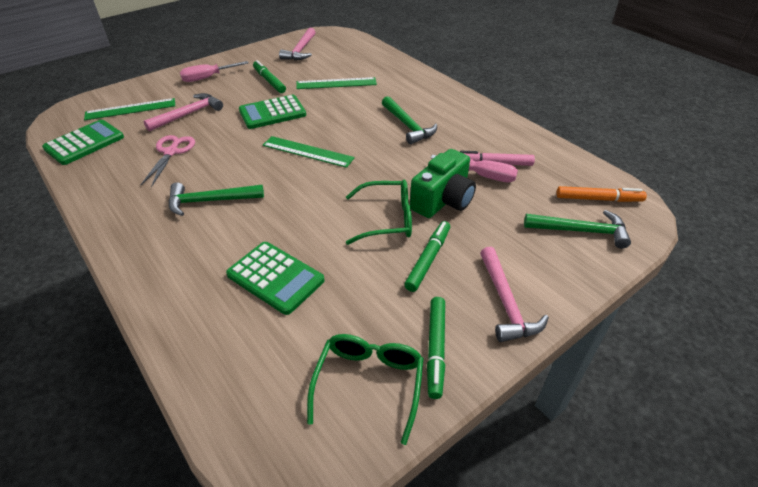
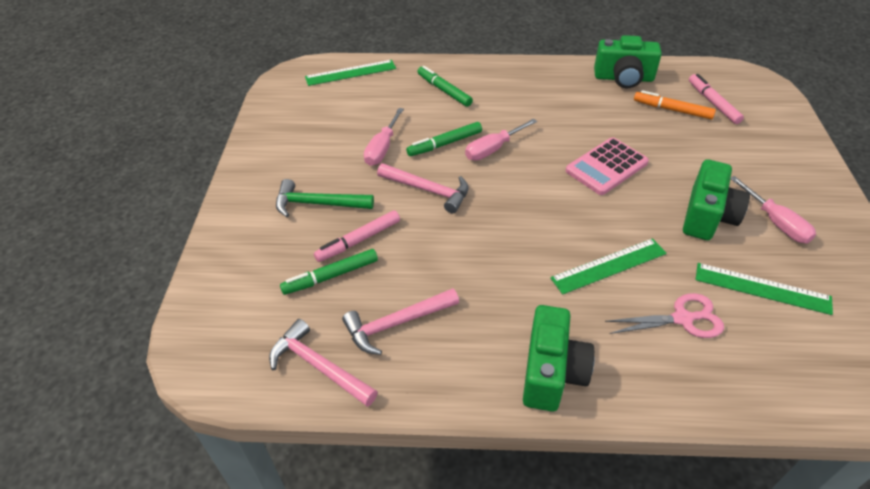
green calculator: 3 -> 0
green camera: 1 -> 3
green glasses: 2 -> 0
green hammer: 3 -> 1
pink calculator: 0 -> 1
pink marker: 1 -> 2
pink screwdriver: 2 -> 3

